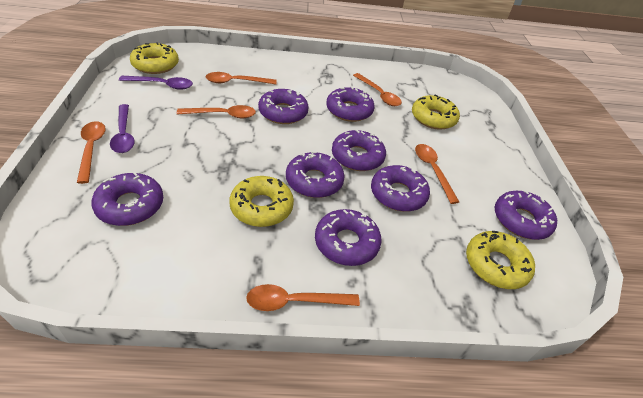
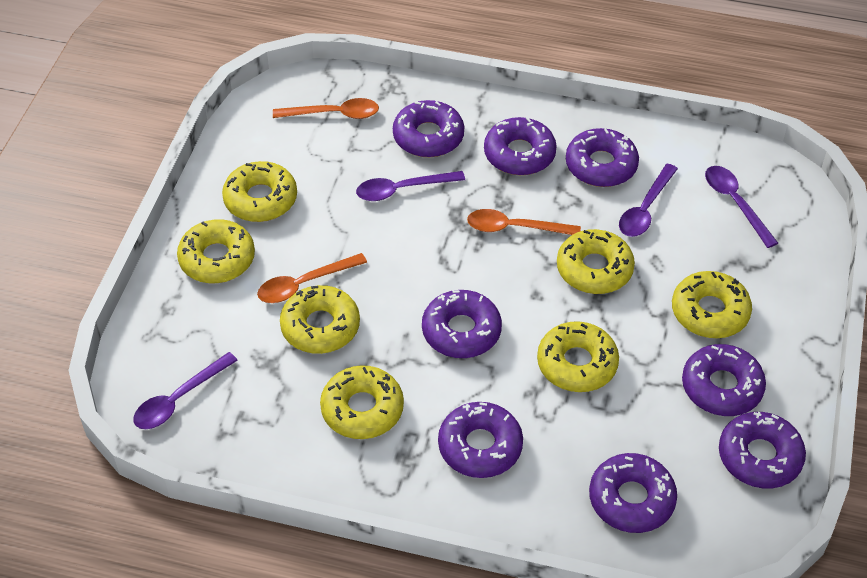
orange spoon: 6 -> 3
purple spoon: 2 -> 4
yellow donut: 4 -> 7

